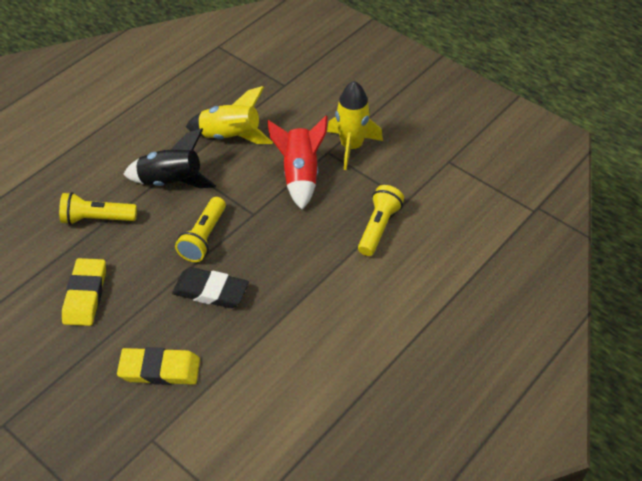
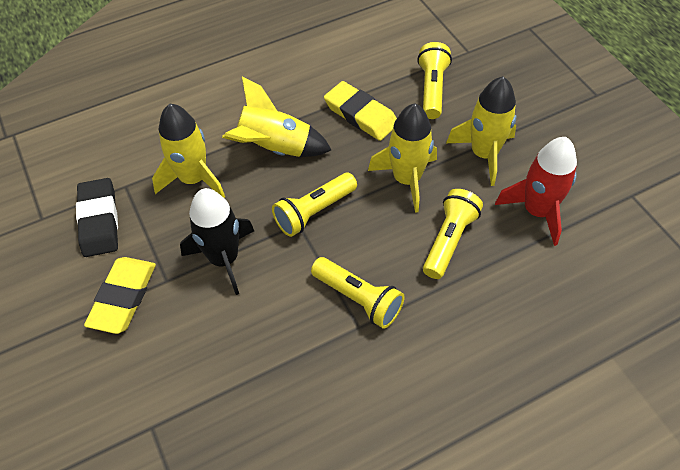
yellow flashlight: 3 -> 4
yellow rocket: 2 -> 4

